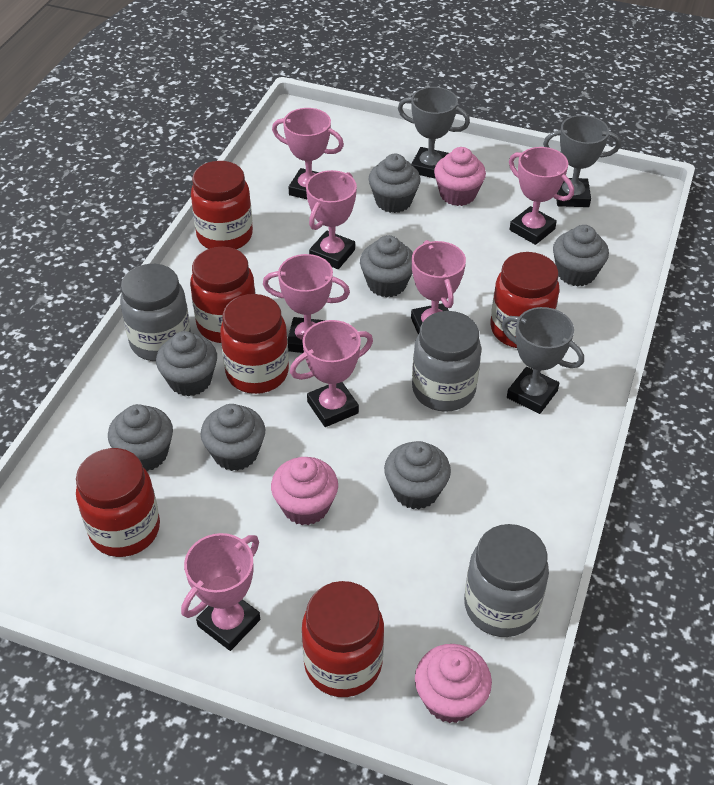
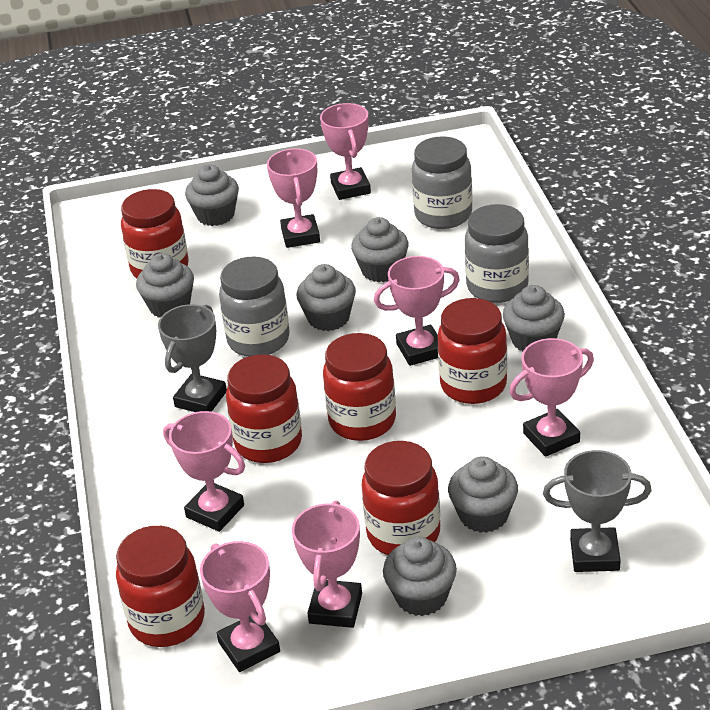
grey trophy: 3 -> 2
pink cupcake: 3 -> 0

